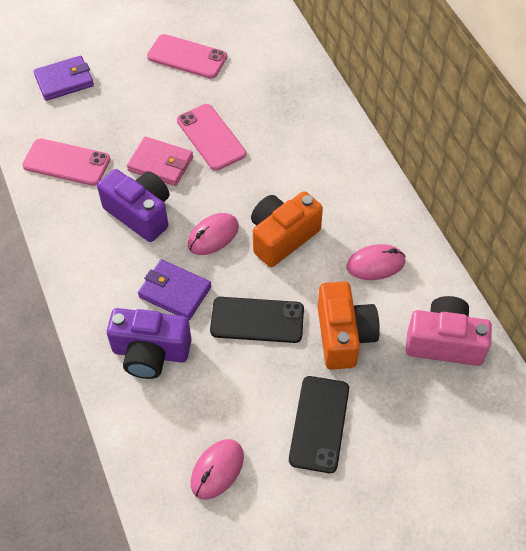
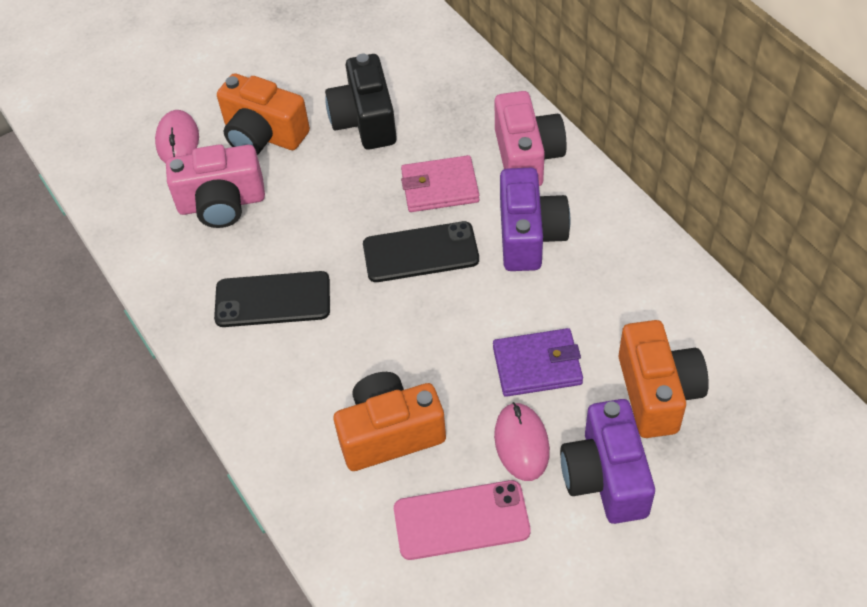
black camera: 0 -> 1
orange camera: 2 -> 3
pink camera: 1 -> 2
pink mouse: 3 -> 2
pink phone: 3 -> 1
purple wallet: 2 -> 1

